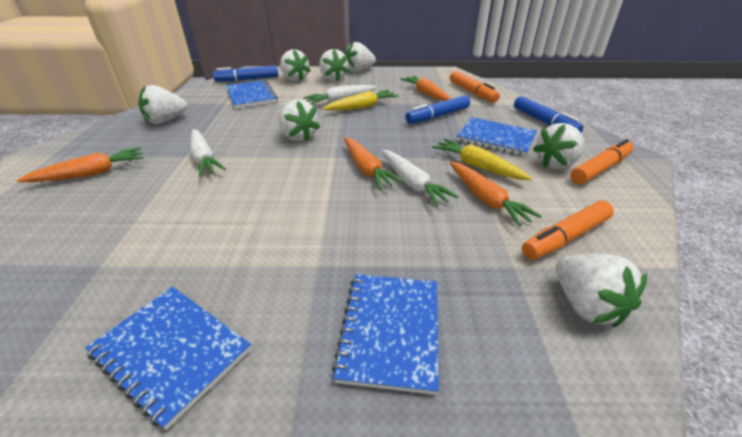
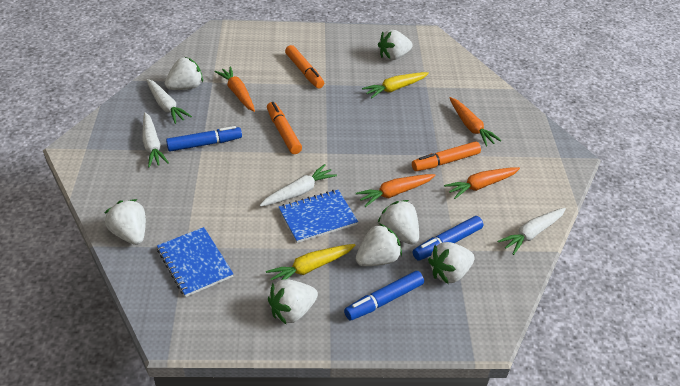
blue notebook: 4 -> 2
white carrot: 3 -> 4

